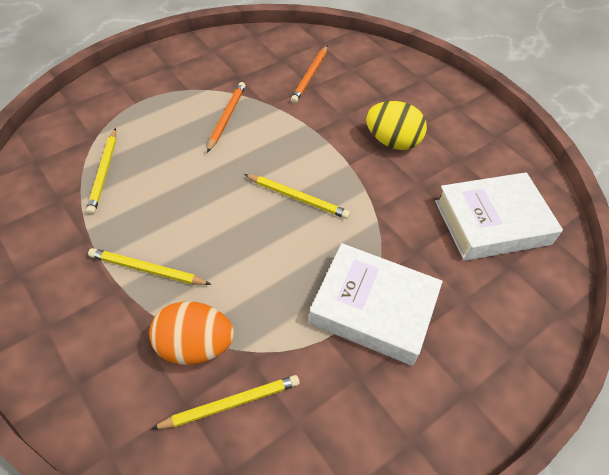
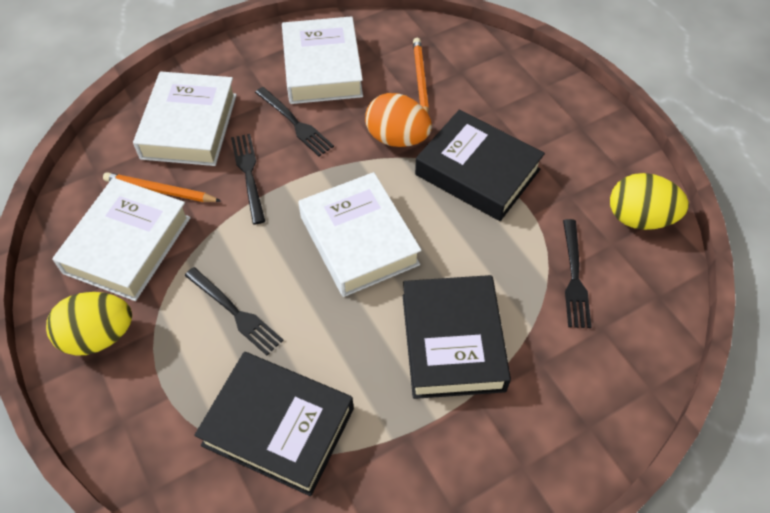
black book: 0 -> 3
black fork: 0 -> 4
white book: 2 -> 4
yellow egg: 1 -> 2
yellow pencil: 4 -> 0

